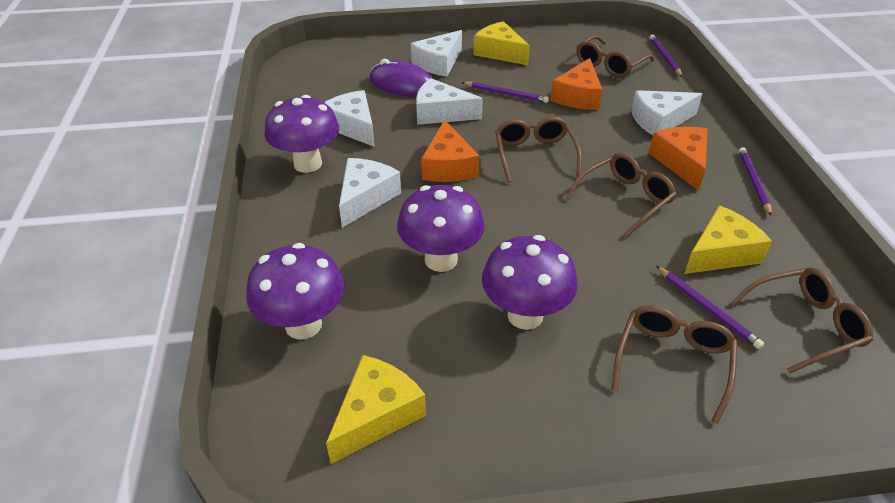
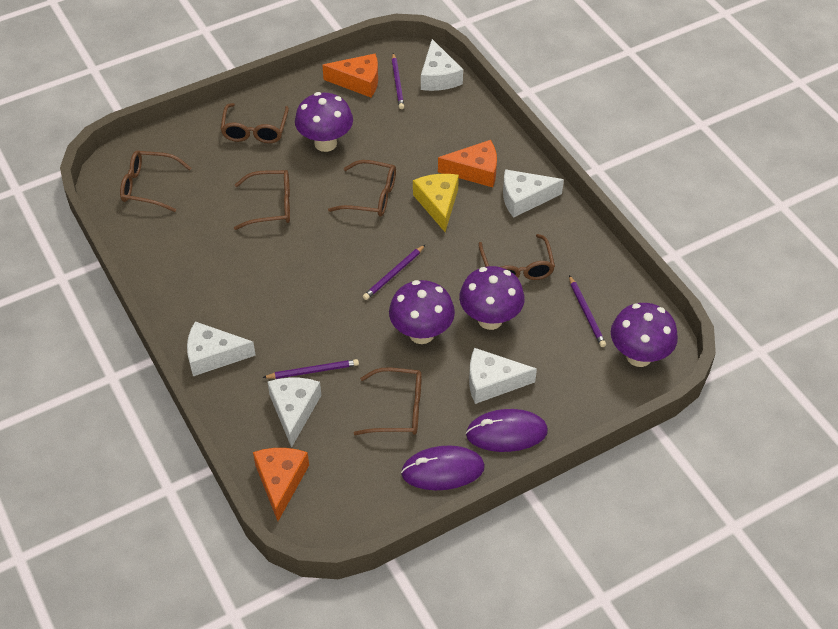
brown glasses: 5 -> 6
purple mouse: 1 -> 2
yellow cheese: 3 -> 1

